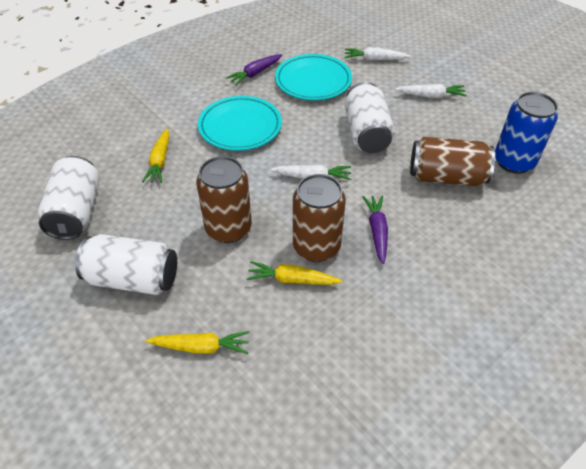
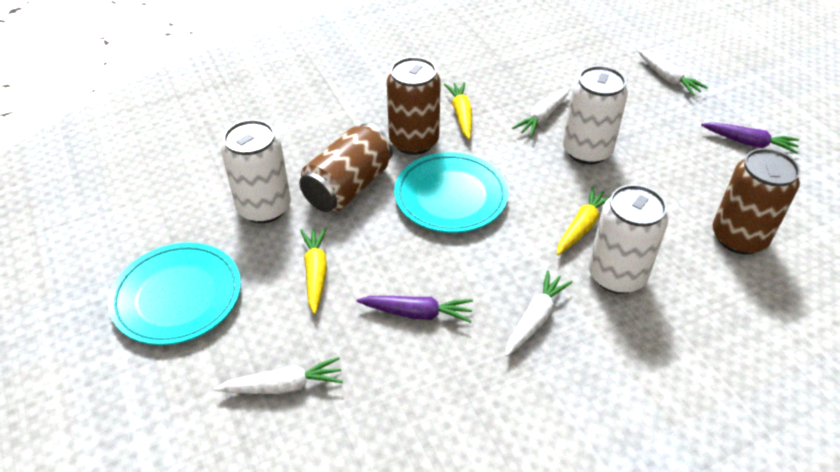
blue can: 1 -> 0
white carrot: 3 -> 4

